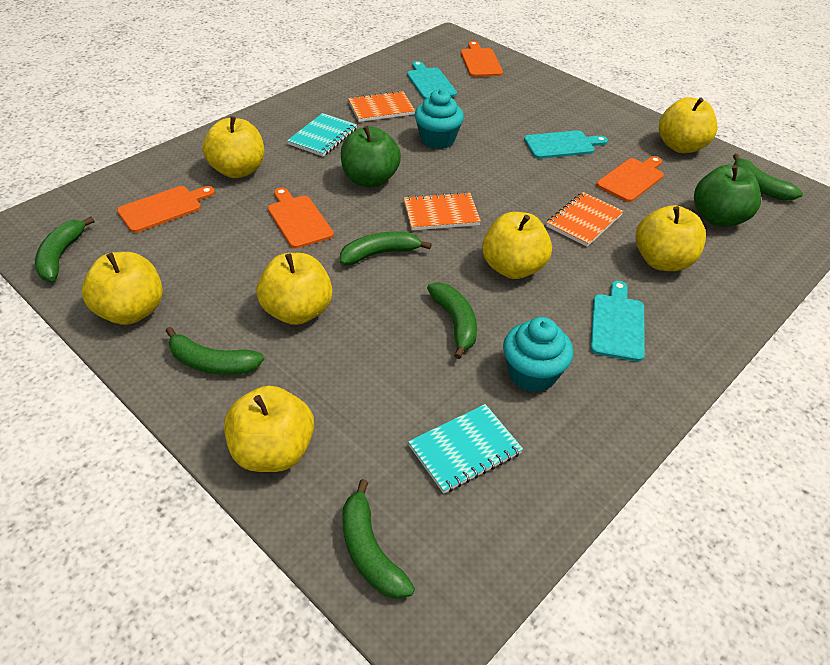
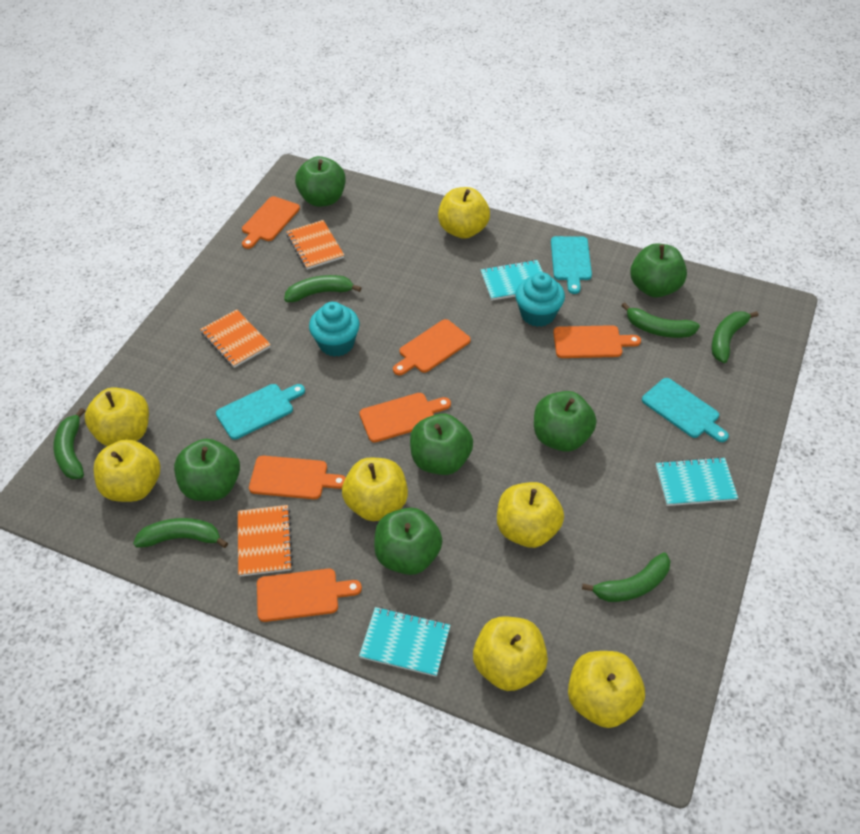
green apple: 2 -> 6
orange cutting board: 4 -> 6
turquoise notebook: 2 -> 3

